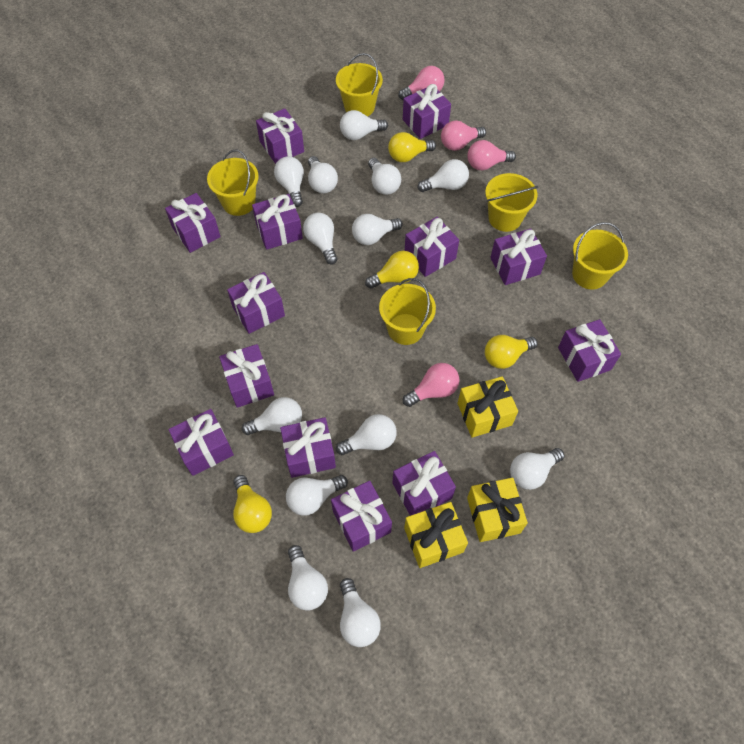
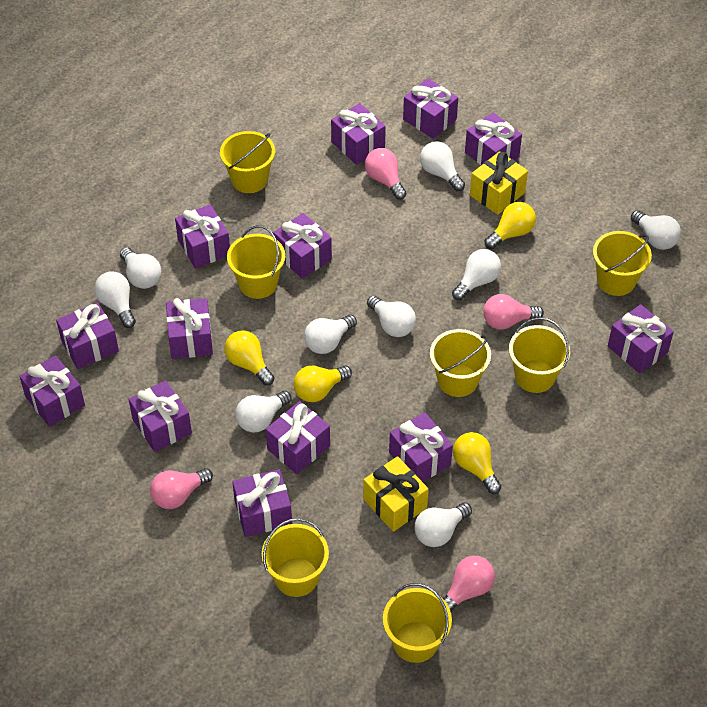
white light bulb: 13 -> 9
yellow bucket: 5 -> 7
yellow gift: 3 -> 2

